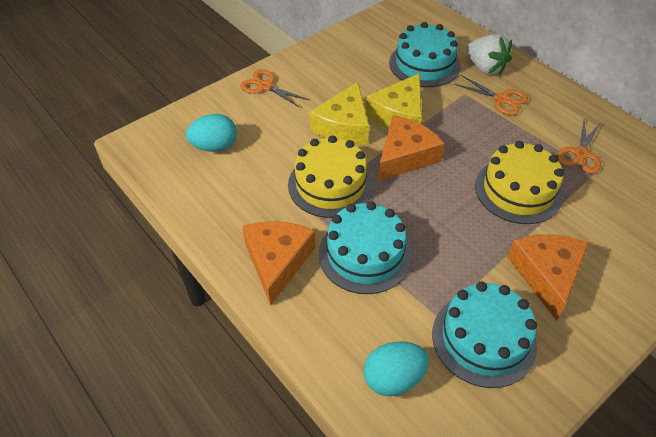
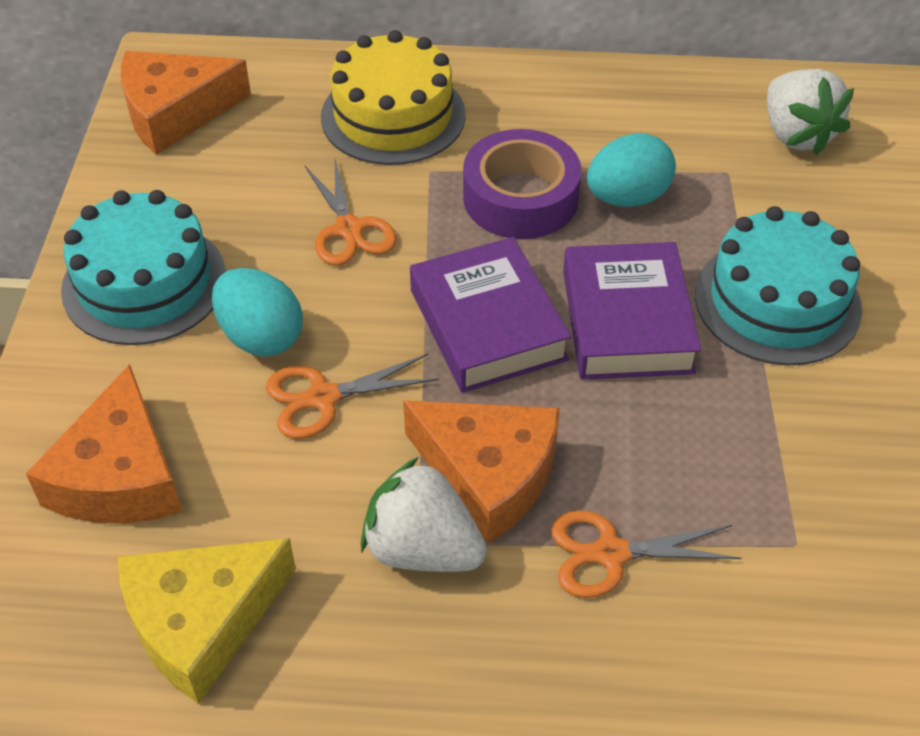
purple book: 0 -> 2
purple tape: 0 -> 1
turquoise cake: 3 -> 2
white strawberry: 1 -> 2
yellow cake: 2 -> 1
yellow cheese: 2 -> 1

